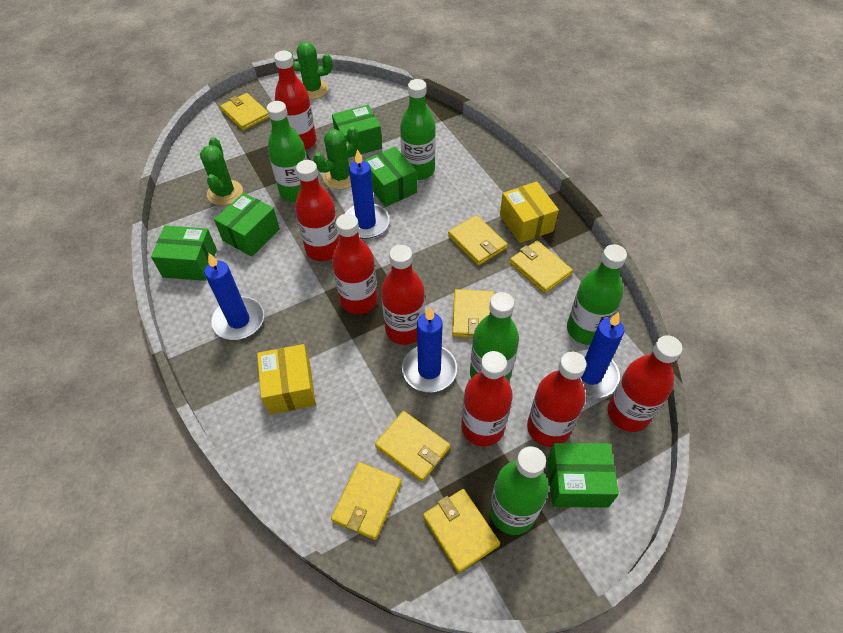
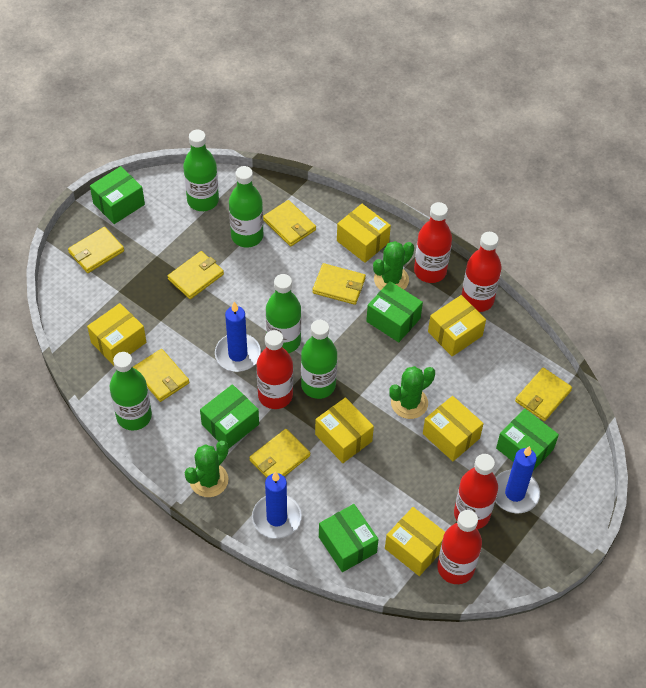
blue candle: 4 -> 3
red bottle: 7 -> 5
yellow box: 2 -> 6

